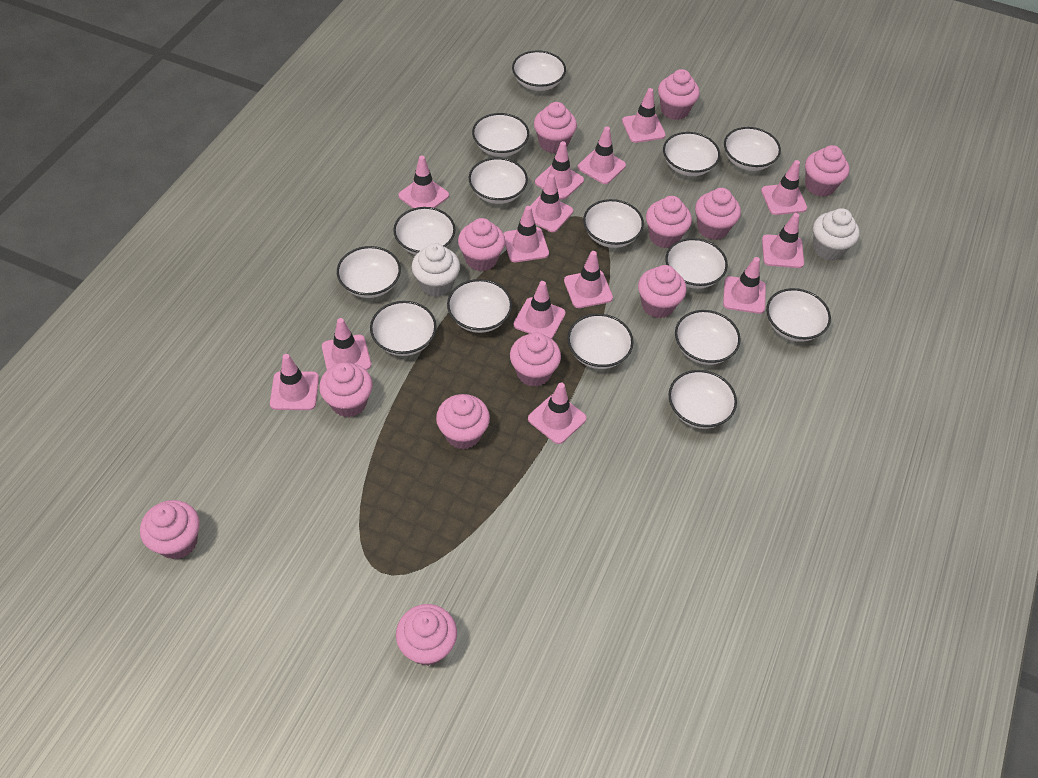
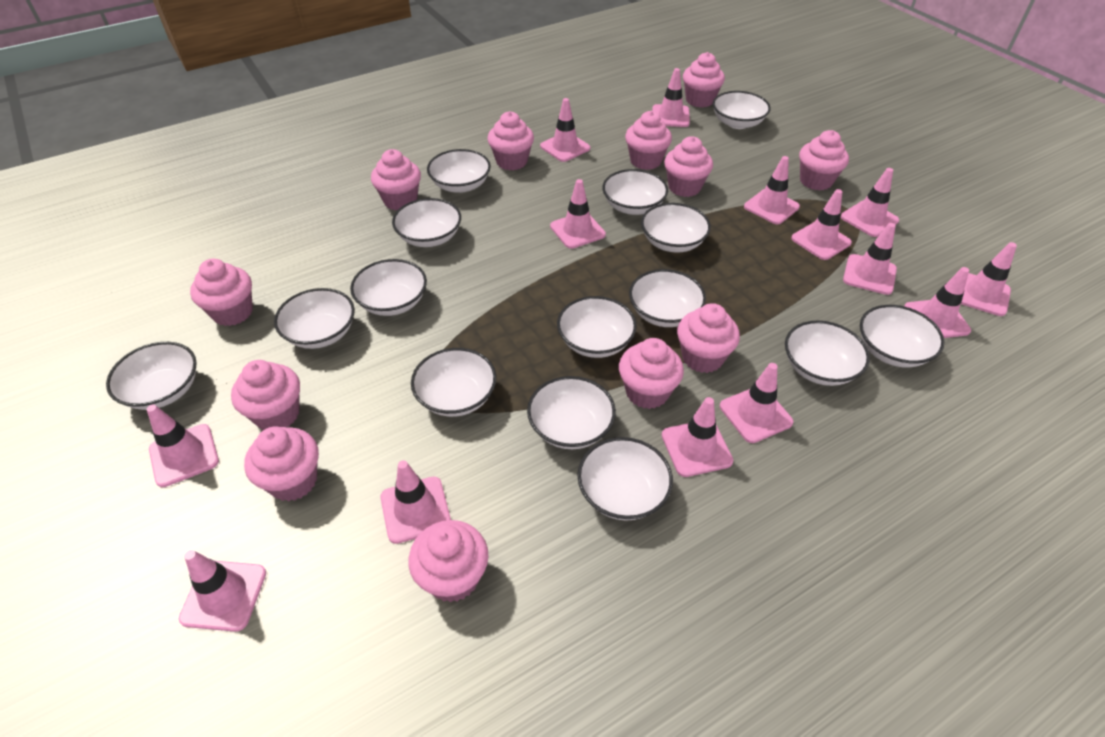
white cupcake: 2 -> 0

